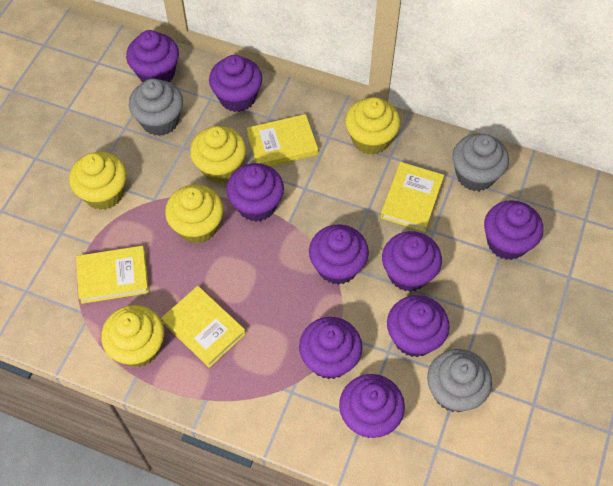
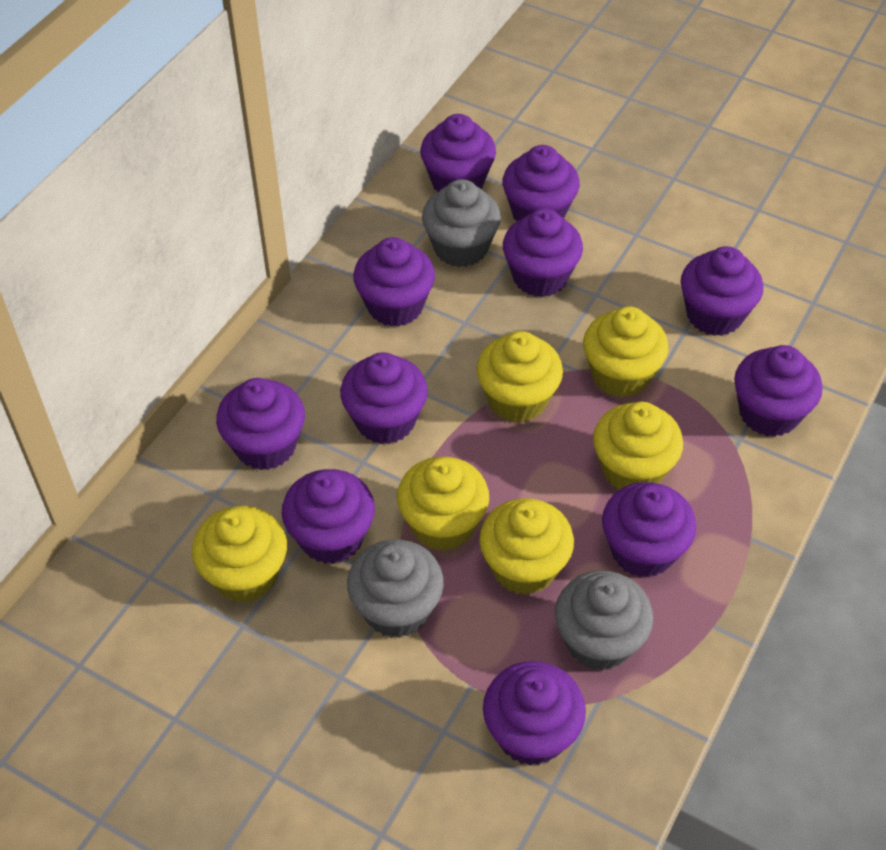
purple cupcake: 9 -> 11
yellow book: 4 -> 0
yellow cupcake: 5 -> 6

